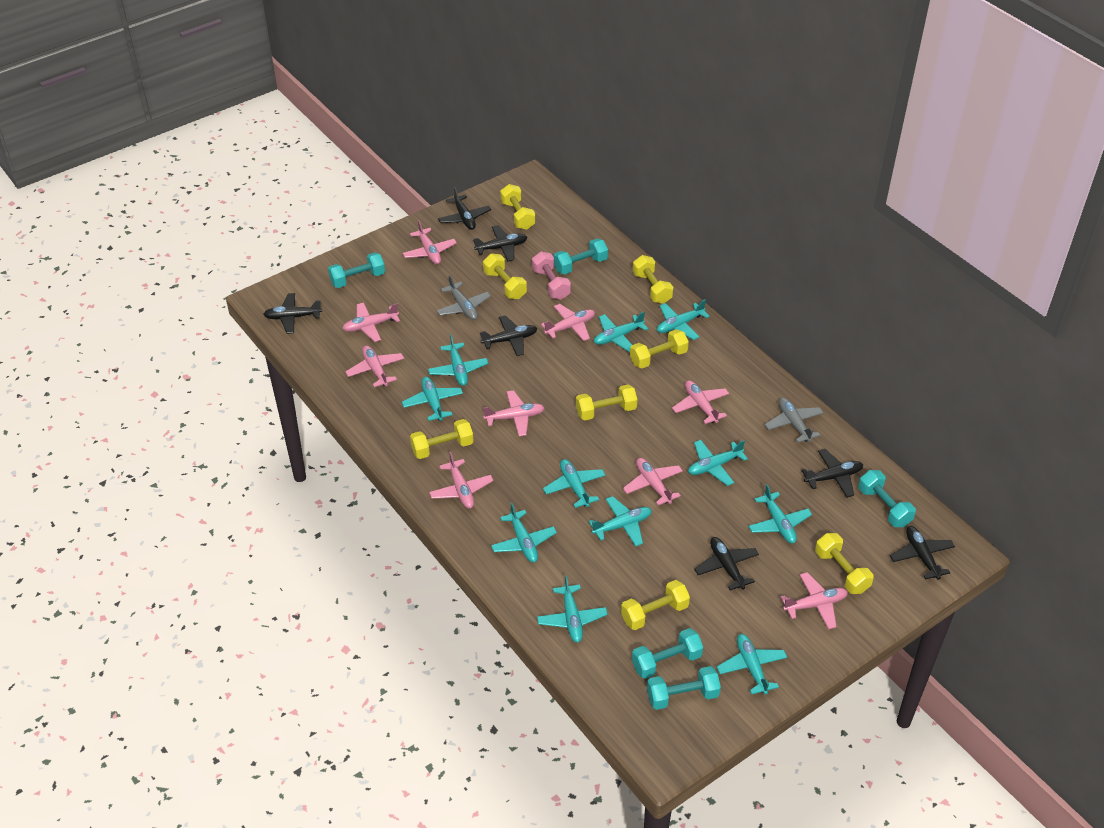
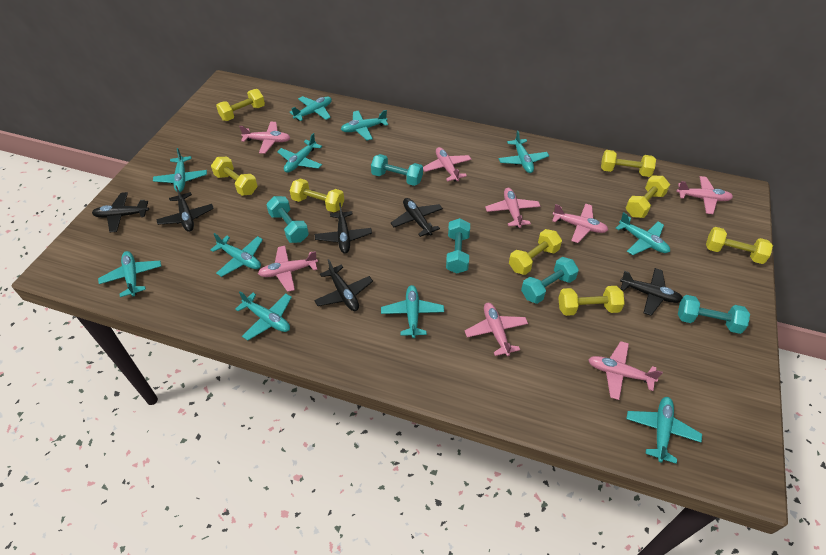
black plane: 7 -> 6
grey plane: 2 -> 0
pink dumbbell: 1 -> 0
pink plane: 9 -> 8

